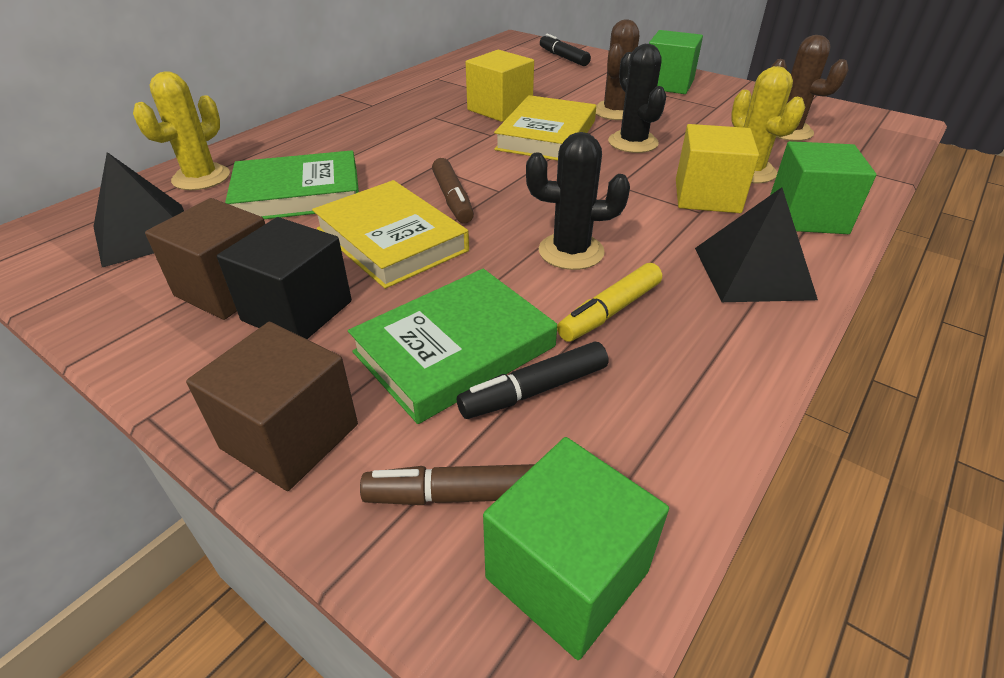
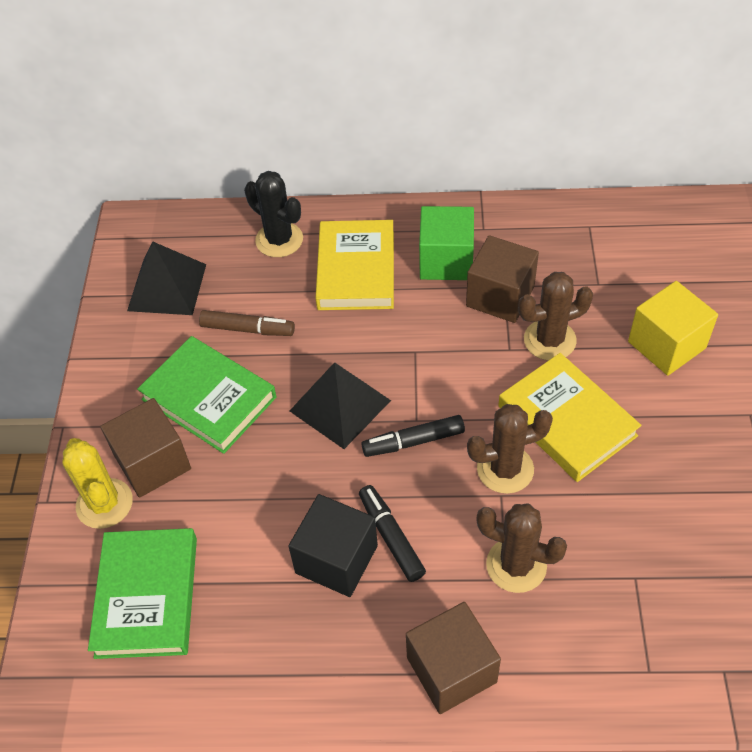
black cactus: 2 -> 1
brown cactus: 2 -> 3
brown cube: 2 -> 3
brown marker: 2 -> 1
green cube: 3 -> 1
yellow cactus: 2 -> 1
yellow cube: 2 -> 1
yellow marker: 1 -> 0

